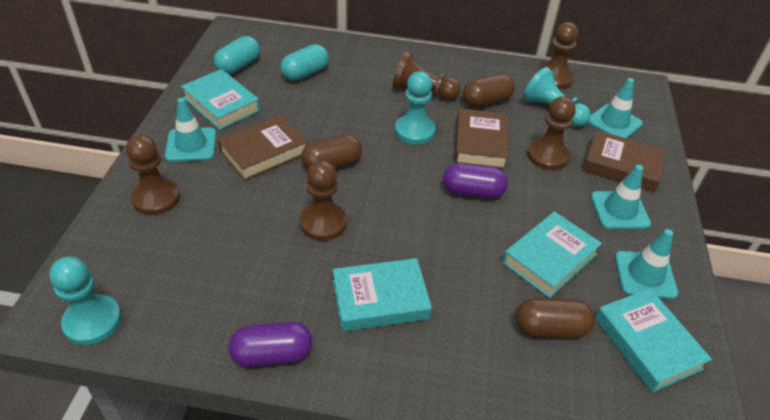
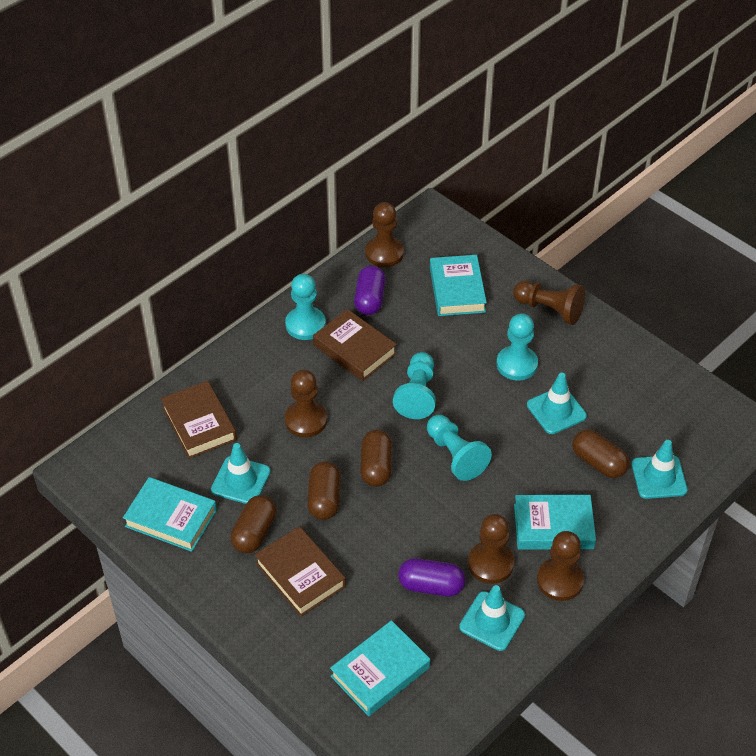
brown capsule: 3 -> 4
turquoise capsule: 2 -> 0
turquoise pawn: 3 -> 4

